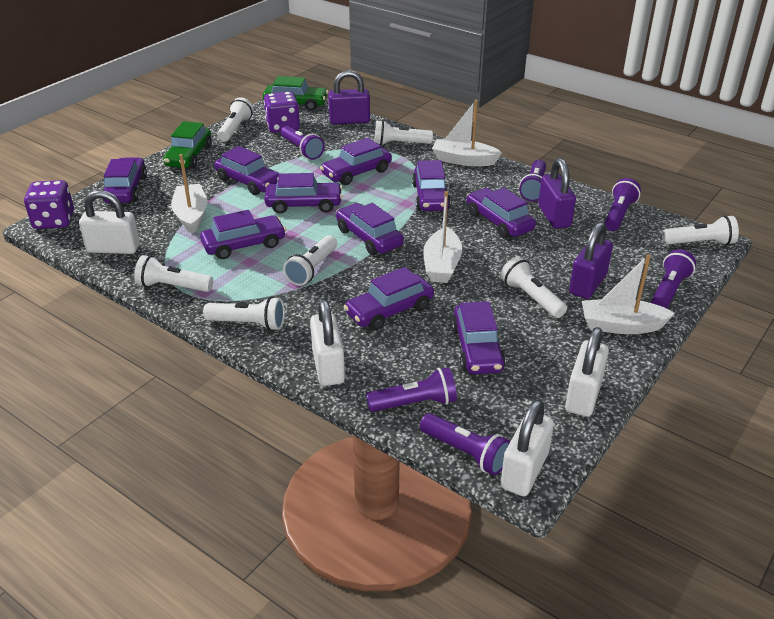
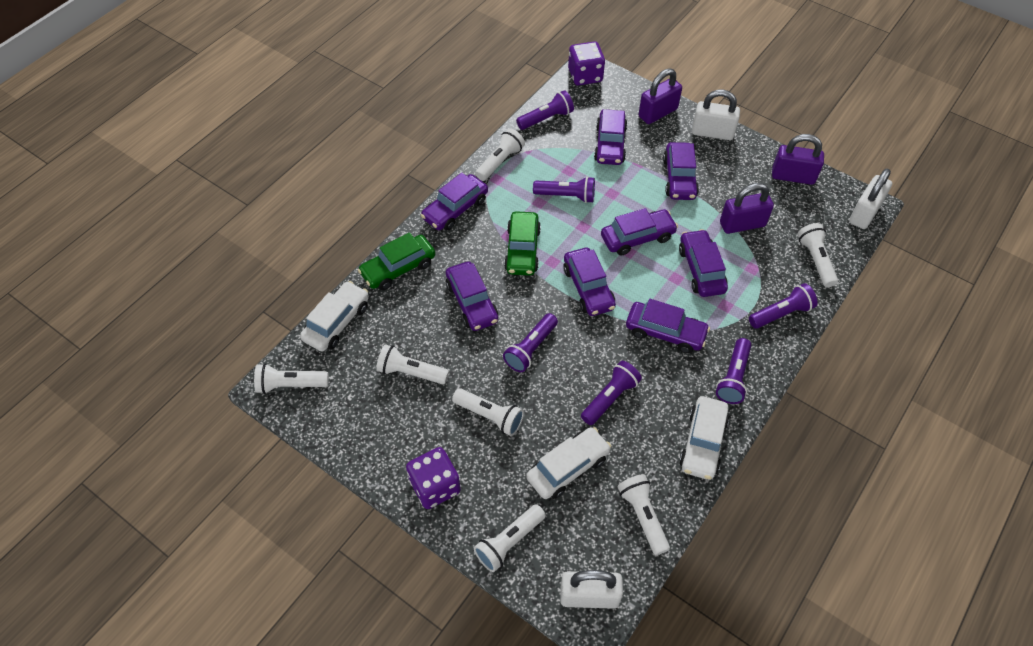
purple car: 10 -> 8
white boat: 4 -> 0
white car: 0 -> 3
white padlock: 4 -> 3

